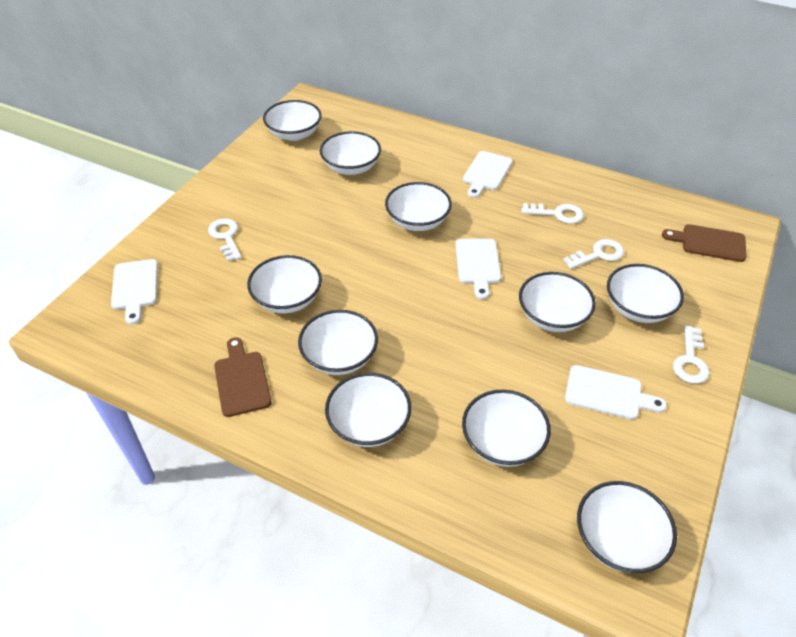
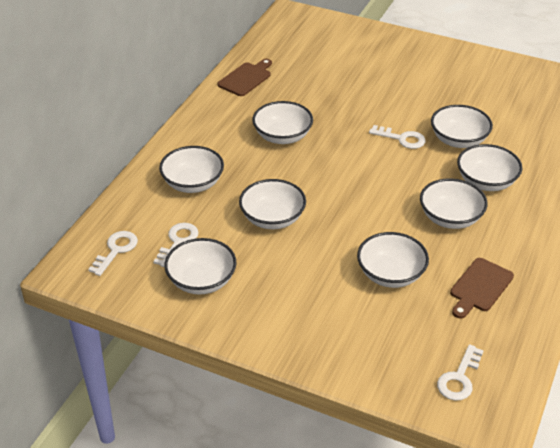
white bowl: 10 -> 8
white cutting board: 4 -> 0

